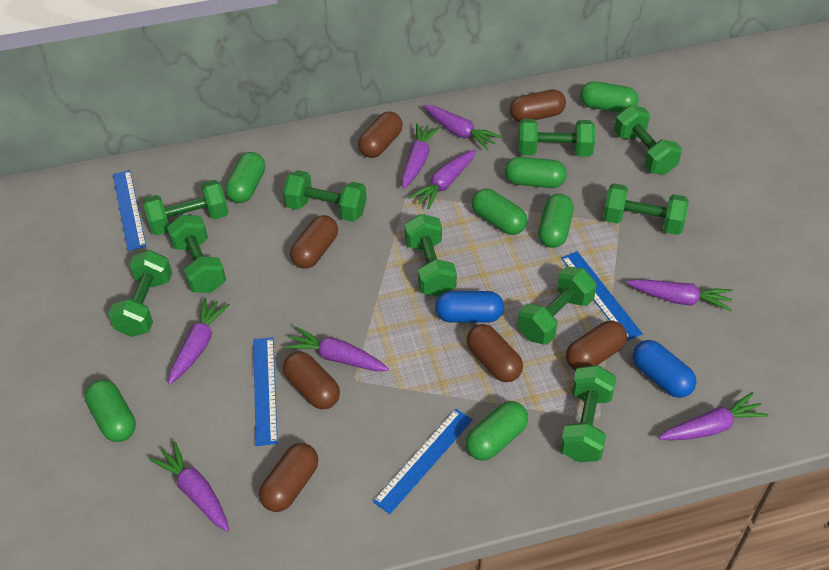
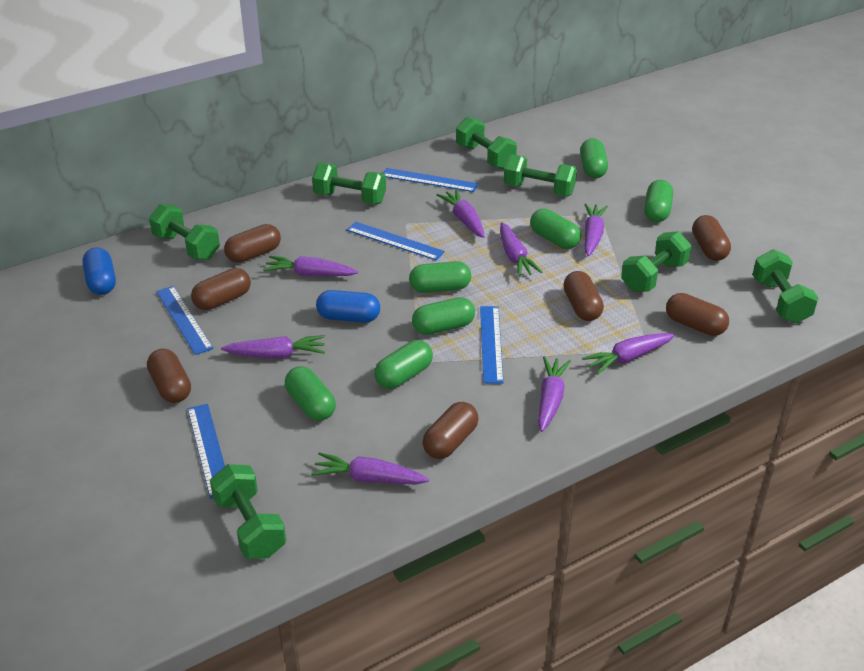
blue ruler: 4 -> 5
green dumbbell: 10 -> 7

